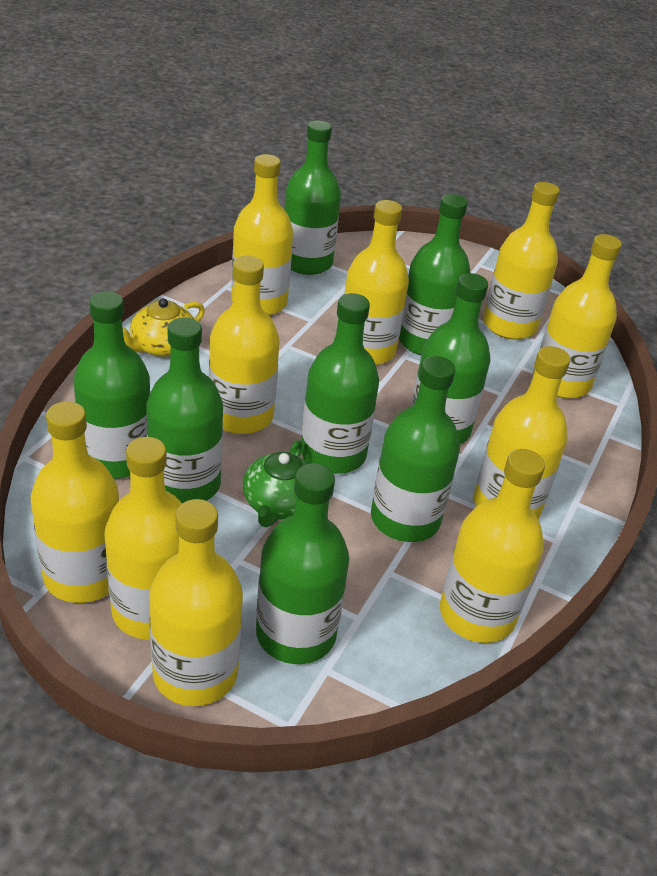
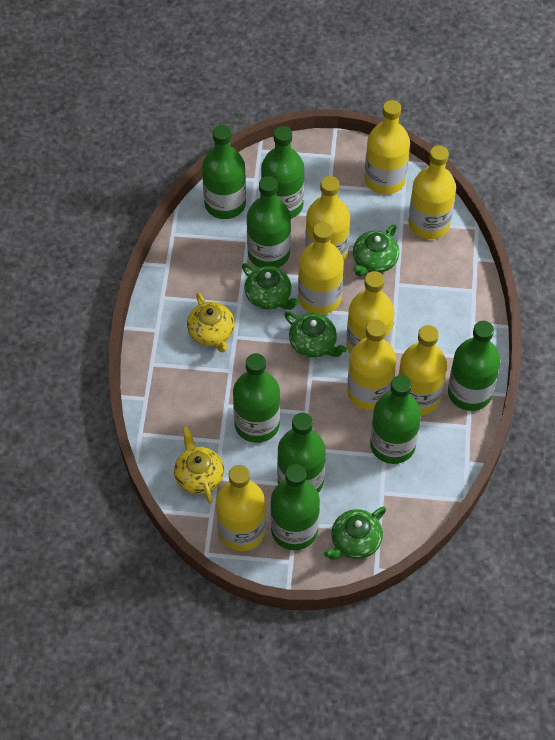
green teapot: 1 -> 4
yellow bottle: 10 -> 8
yellow teapot: 1 -> 2

